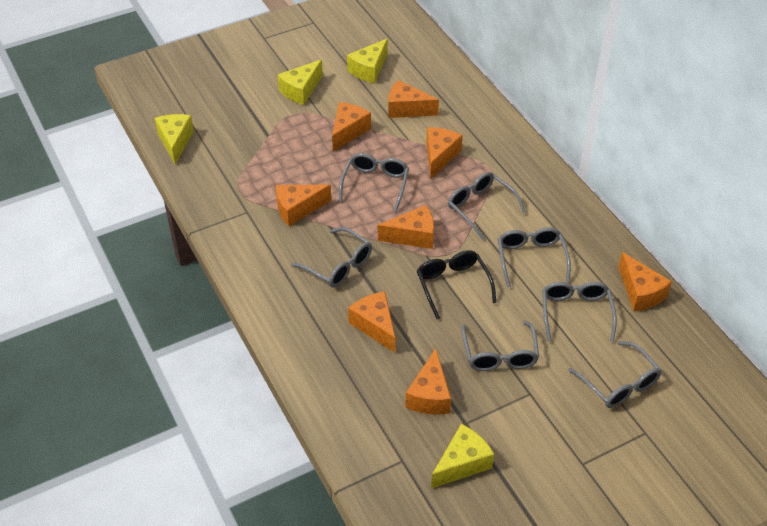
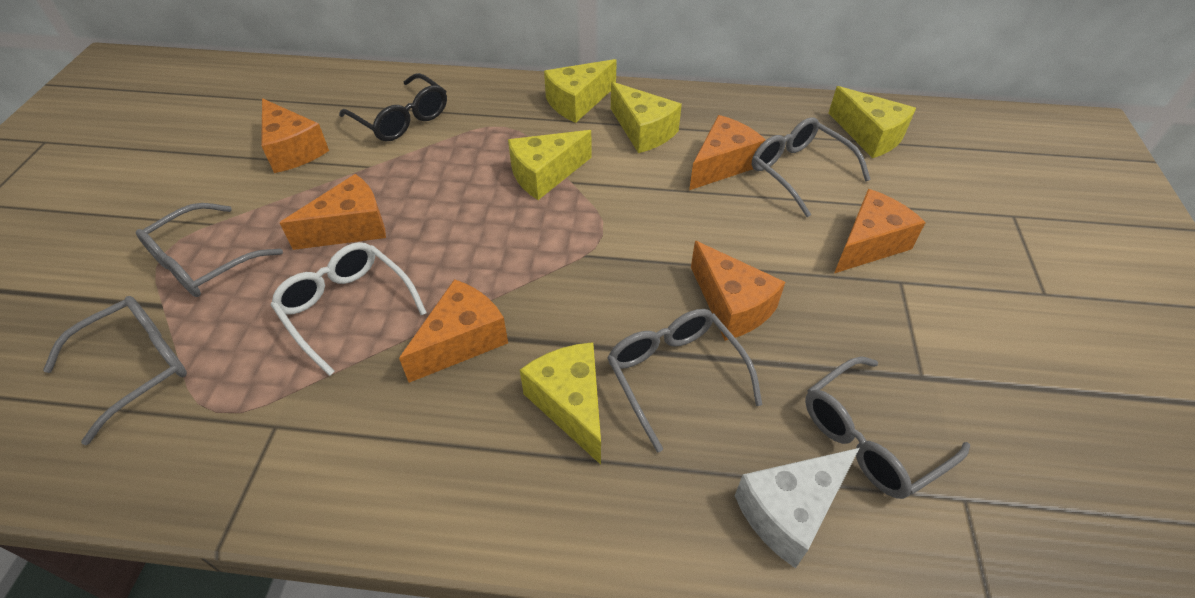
grey glasses: 7 -> 5
orange cheese: 8 -> 6
white cheese: 0 -> 1
white glasses: 0 -> 1
yellow cheese: 4 -> 5

